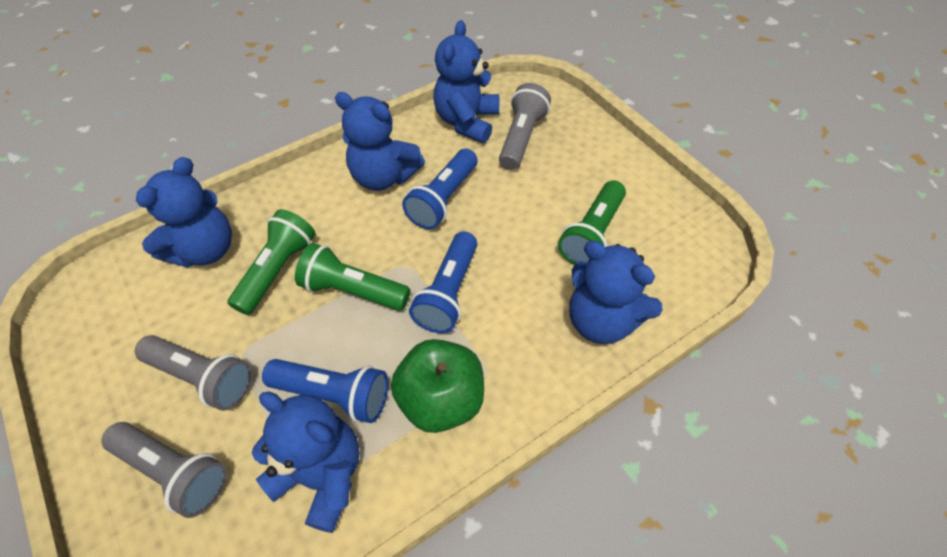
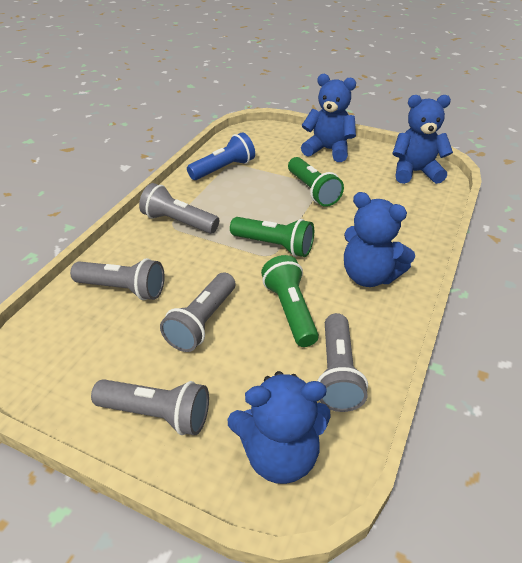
blue flashlight: 3 -> 1
blue teddy bear: 5 -> 4
green apple: 1 -> 0
grey flashlight: 3 -> 5

